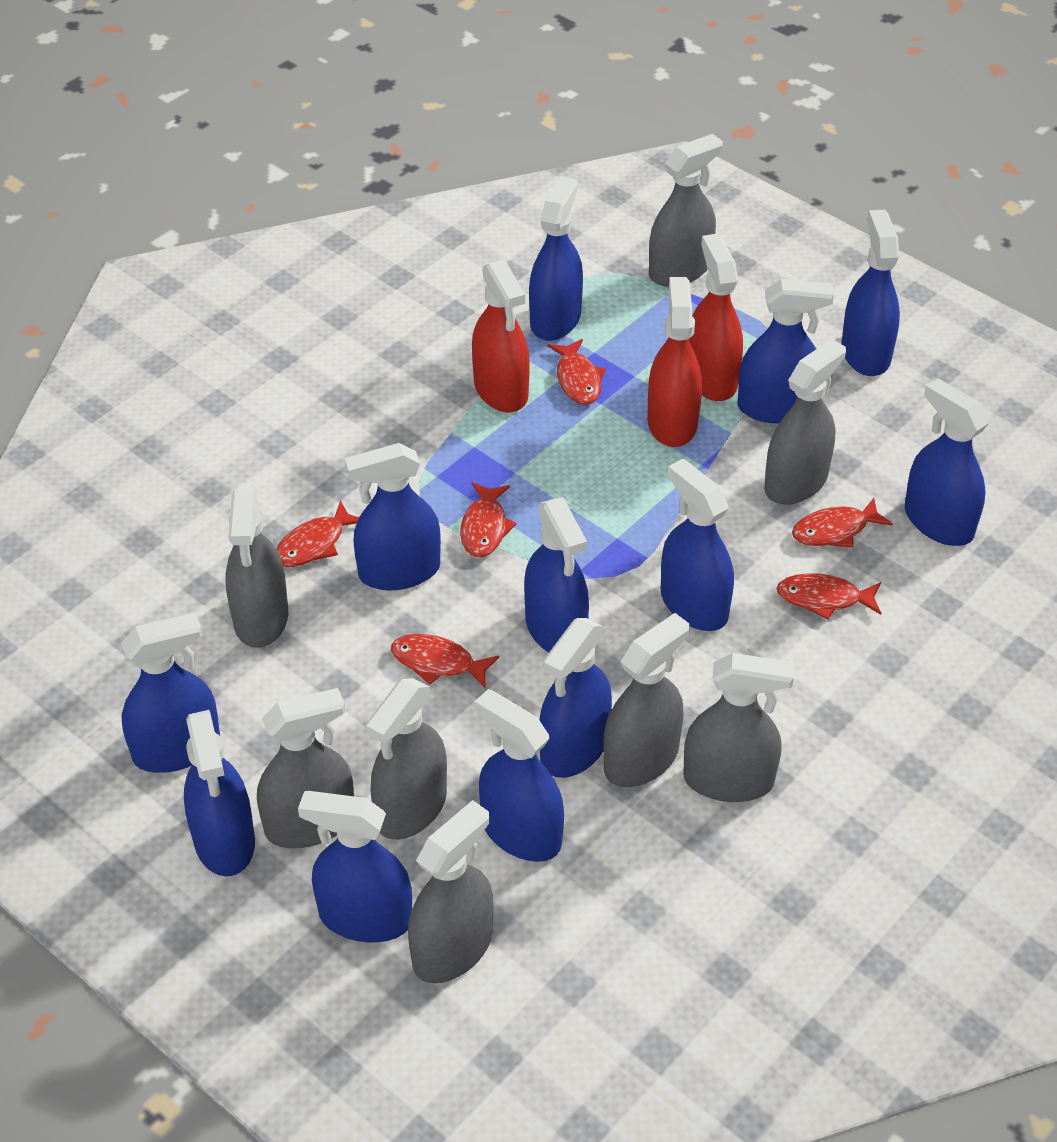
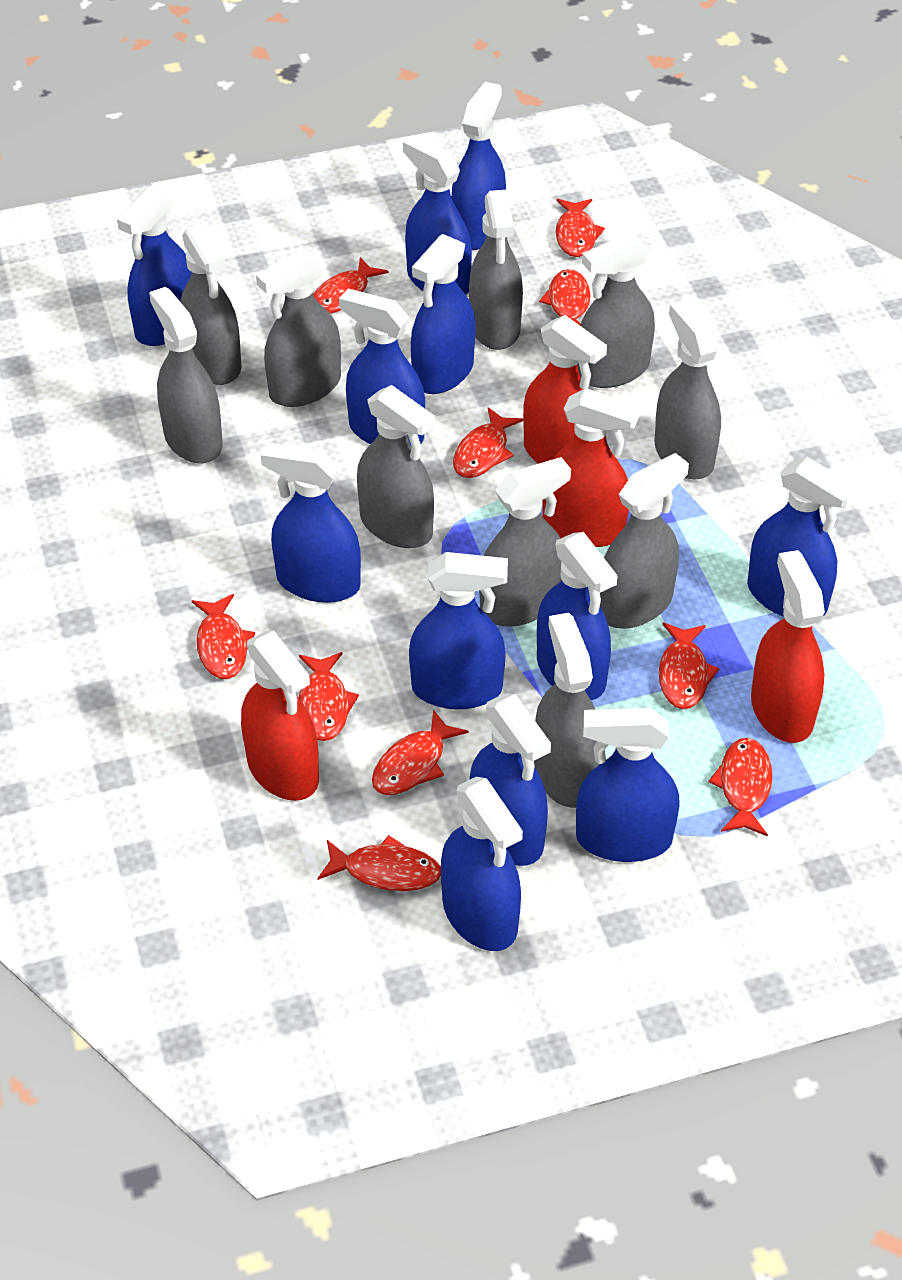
grey spray bottle: 8 -> 10
red fish: 6 -> 10
red spray bottle: 3 -> 4

